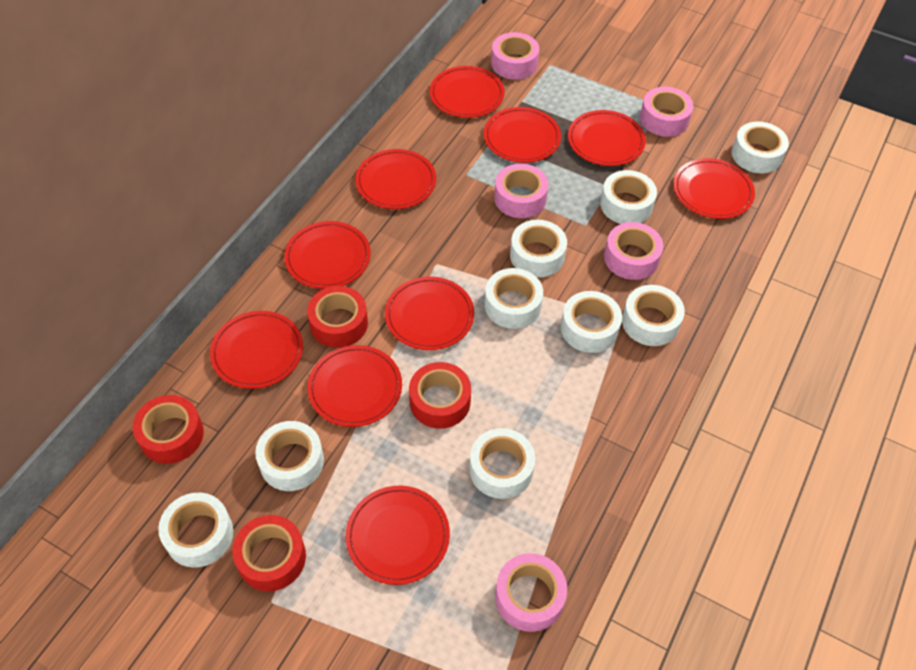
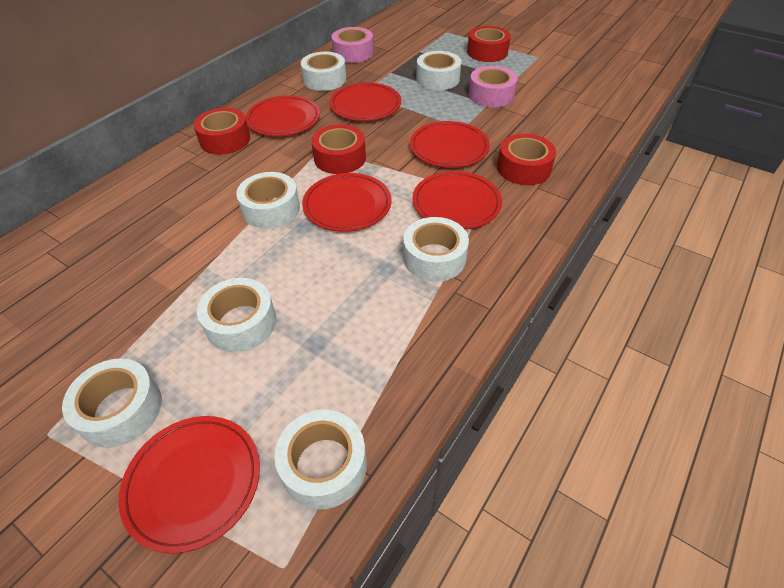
pink tape: 5 -> 2
red plate: 10 -> 6
white tape: 9 -> 7

